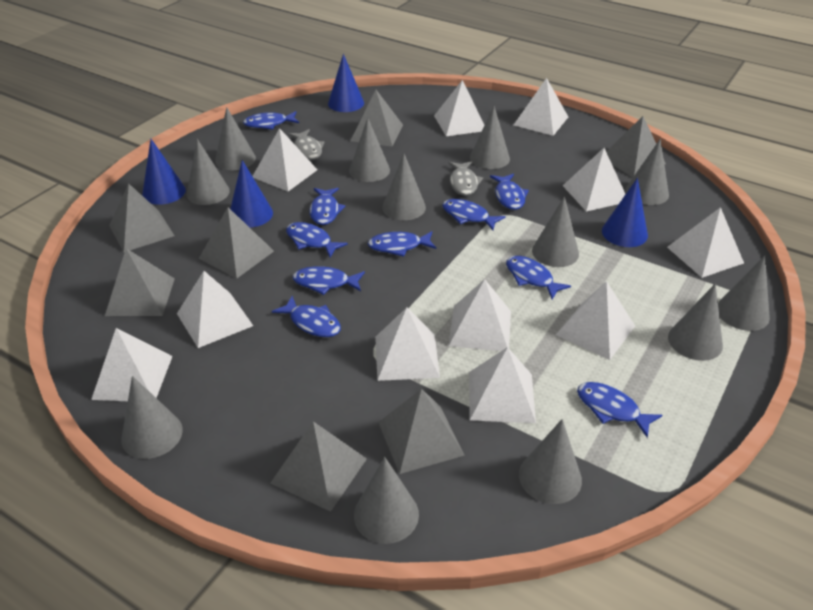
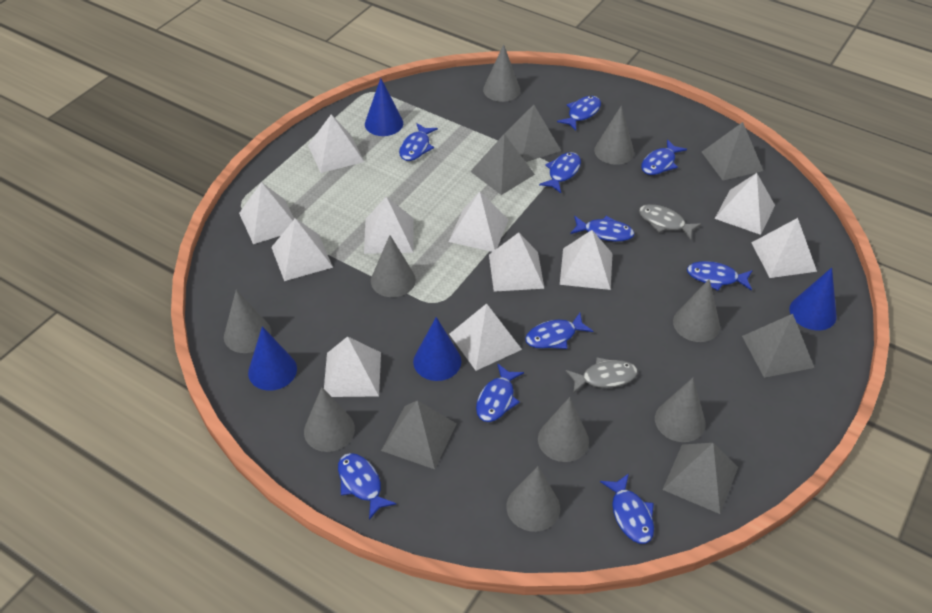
grey cone: 12 -> 9
grey pyramid: 7 -> 6

